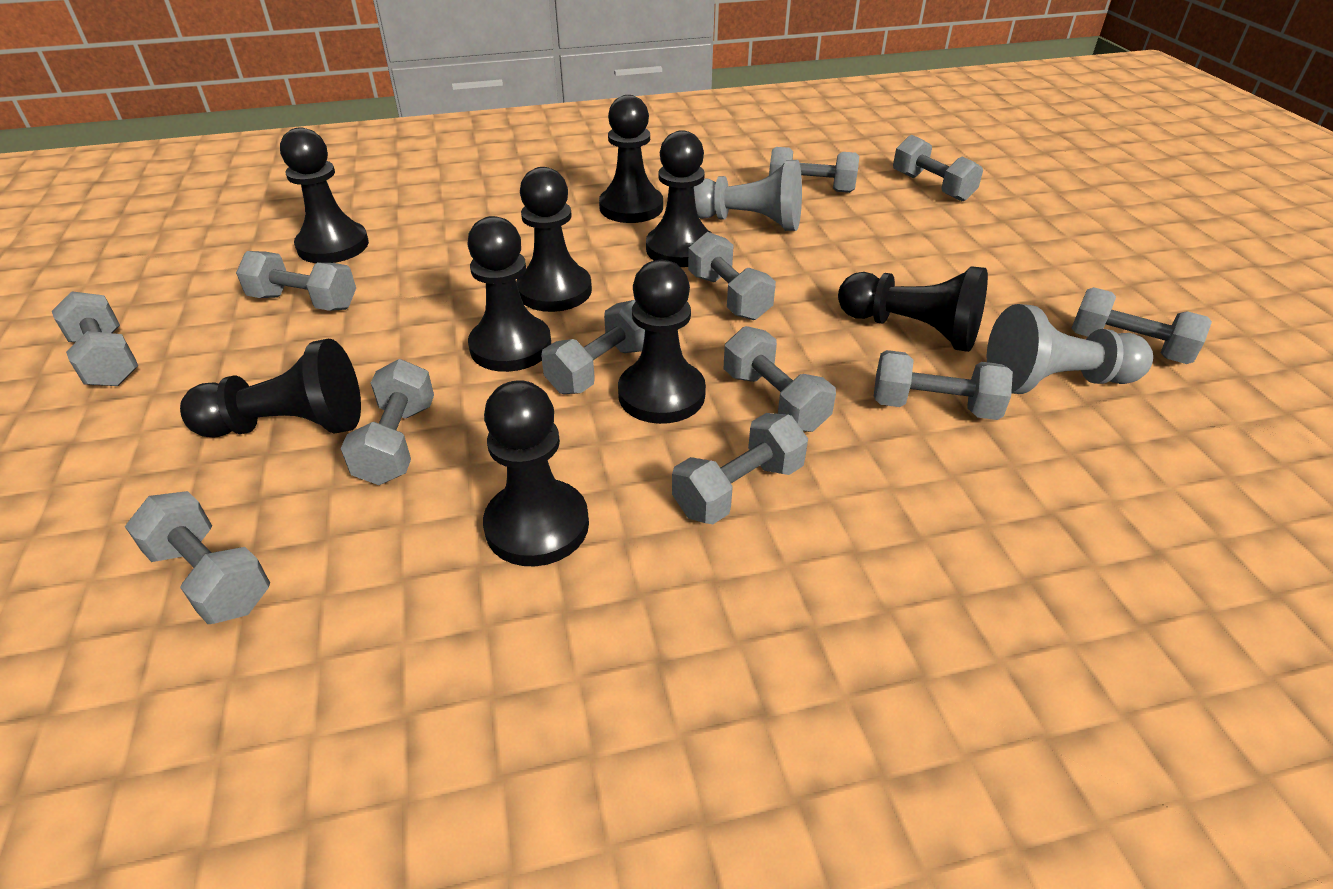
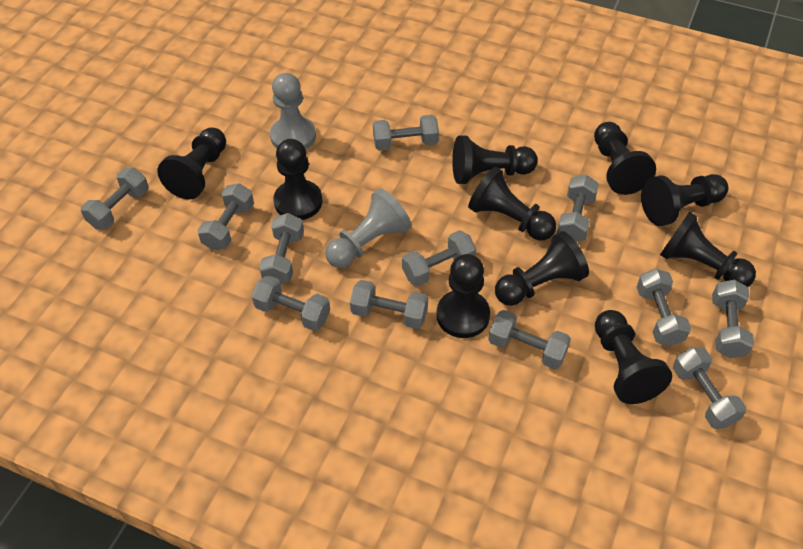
black pawn: 9 -> 10

